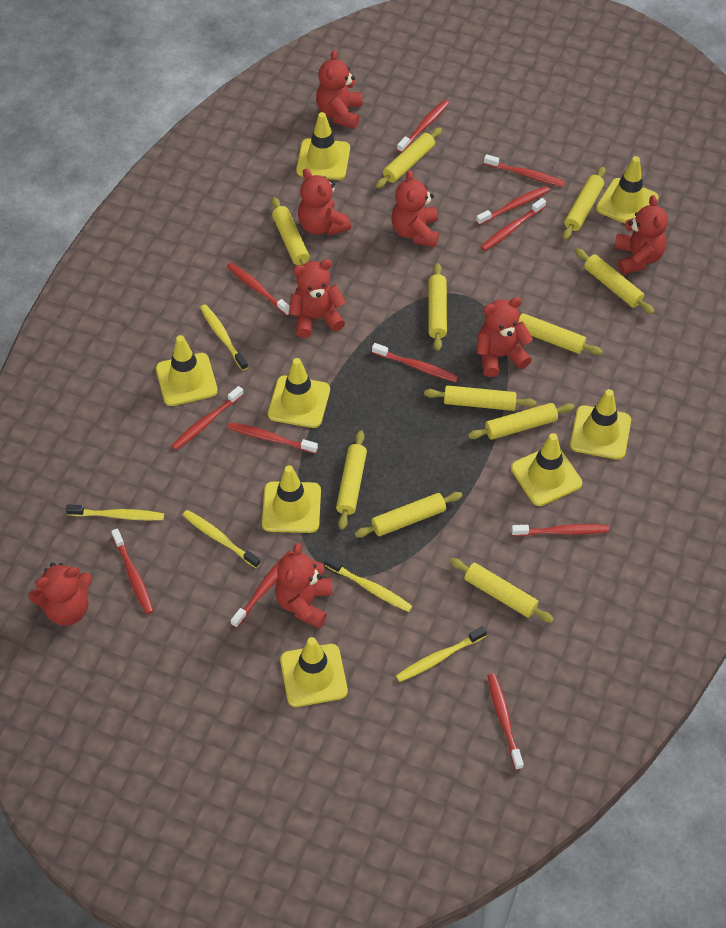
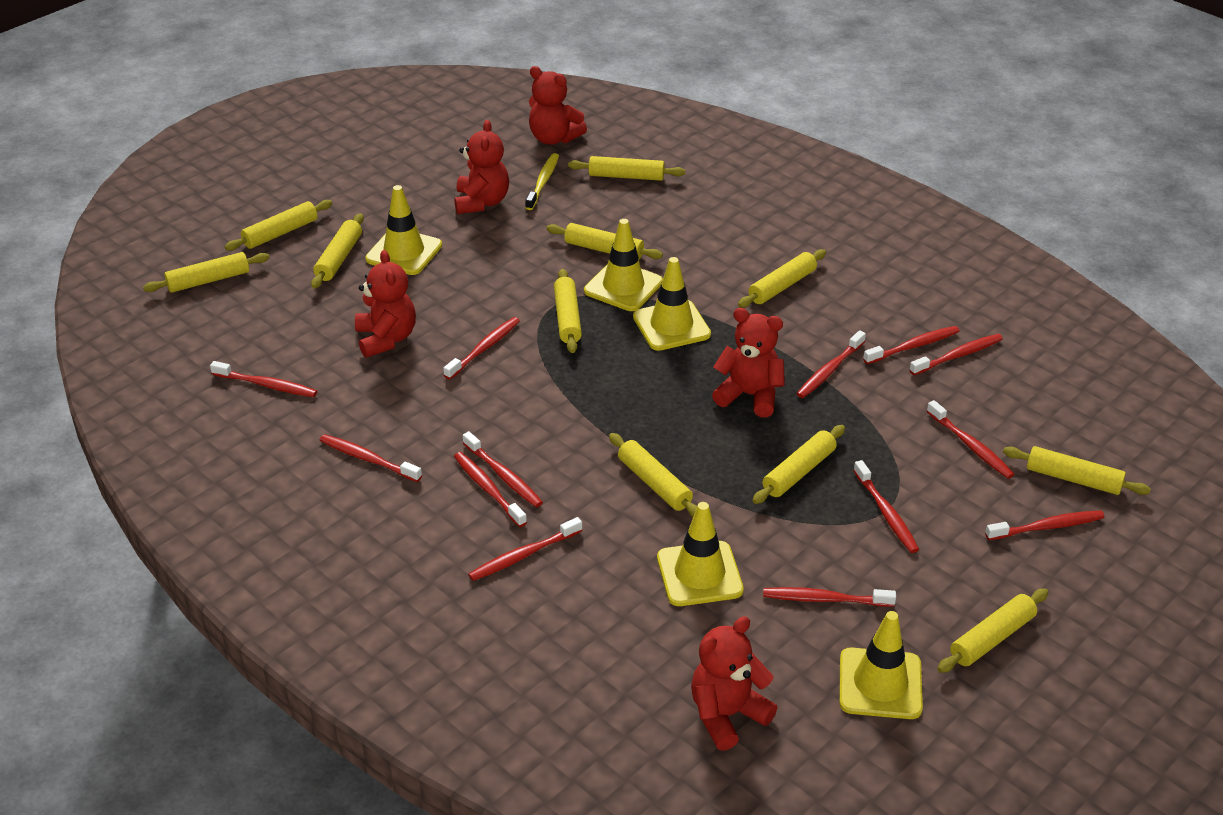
red teddy bear: 8 -> 5
red toothbrush: 12 -> 13
yellow toothbrush: 5 -> 1
yellow traffic cone: 8 -> 5

